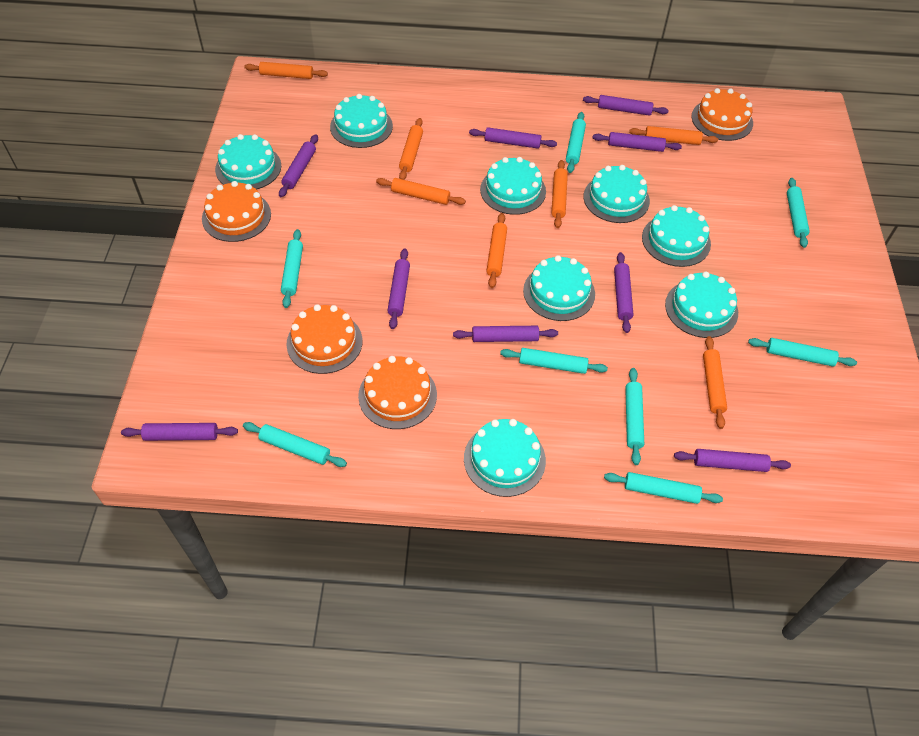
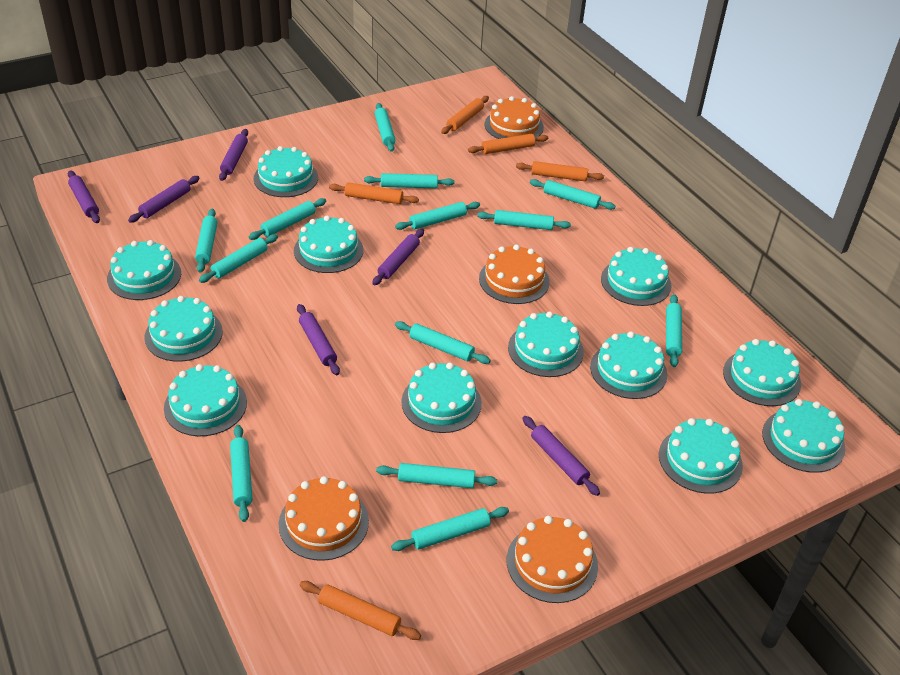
orange rolling pin: 7 -> 5
purple rolling pin: 9 -> 6
turquoise cake: 8 -> 12
turquoise rolling pin: 8 -> 13

